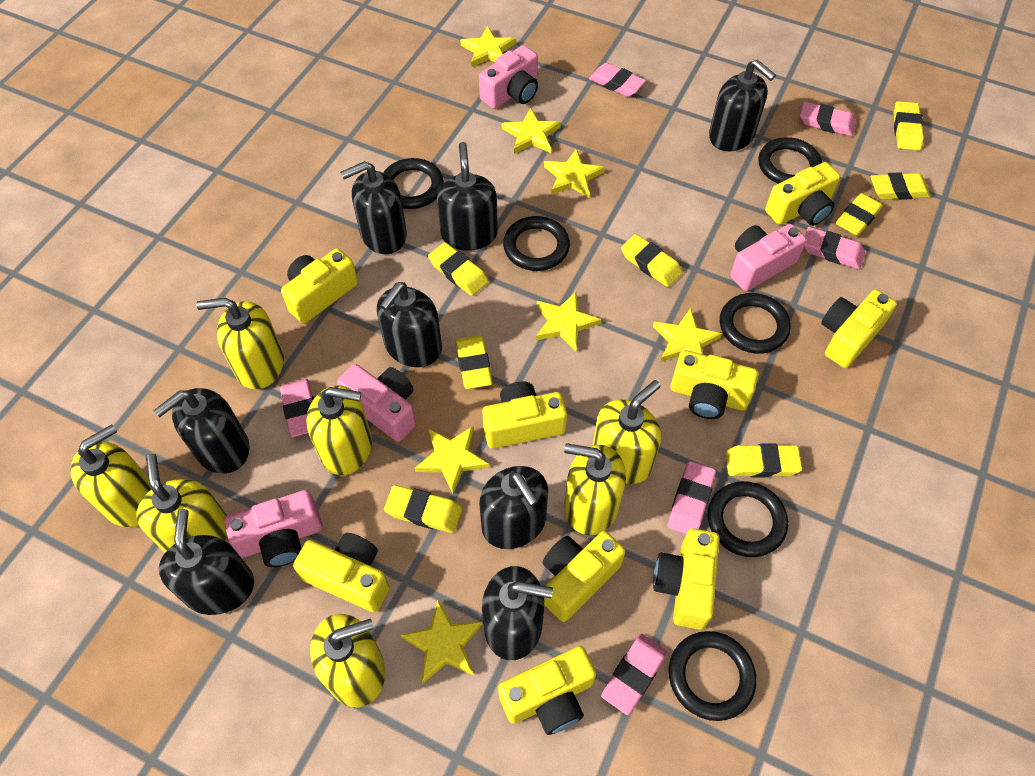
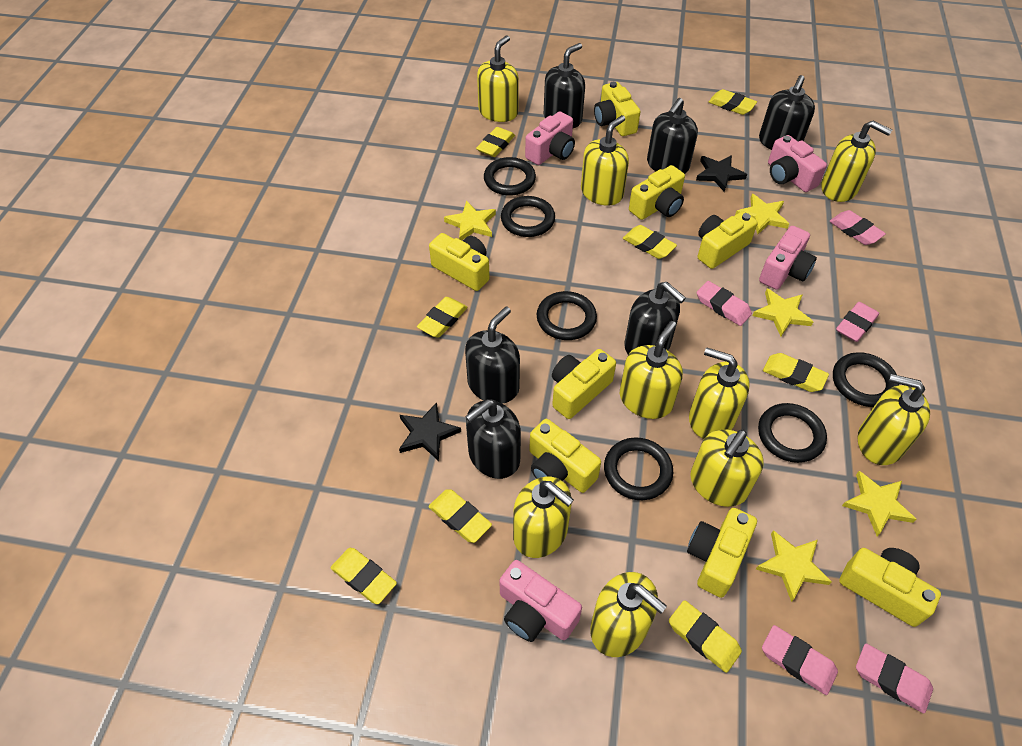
black soap dispenser: 8 -> 6
black star: 0 -> 2
pink eraser: 6 -> 5
yellow camera: 9 -> 8
yellow soap dispenser: 7 -> 9
yellow star: 7 -> 5

